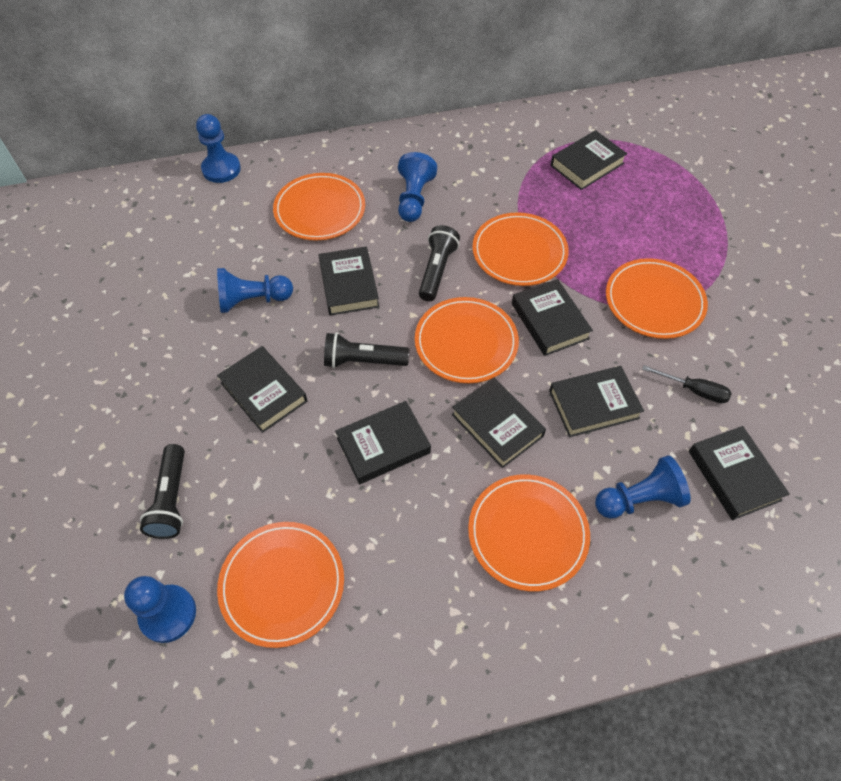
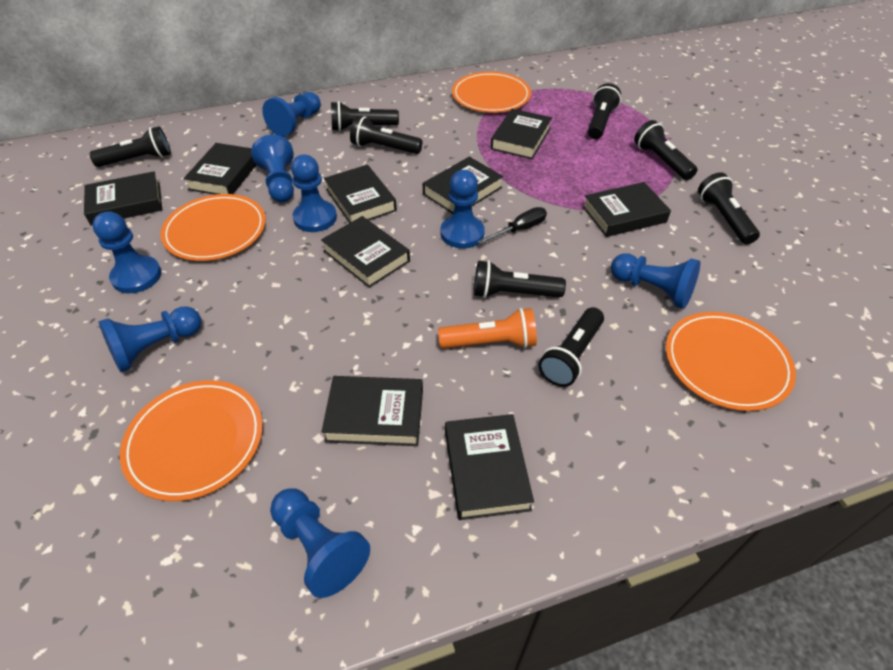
black book: 8 -> 9
black flashlight: 3 -> 8
blue pawn: 5 -> 8
orange flashlight: 0 -> 1
orange plate: 6 -> 4

